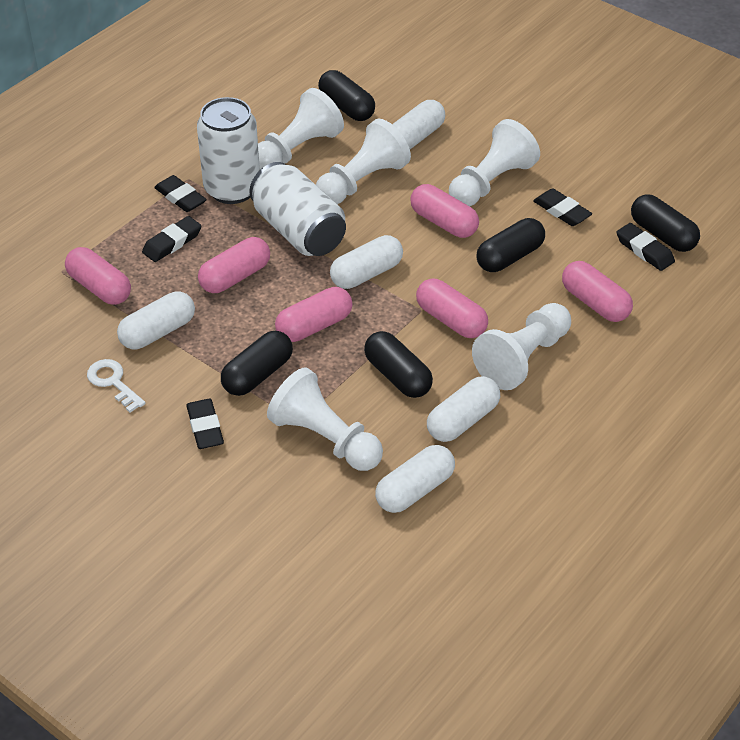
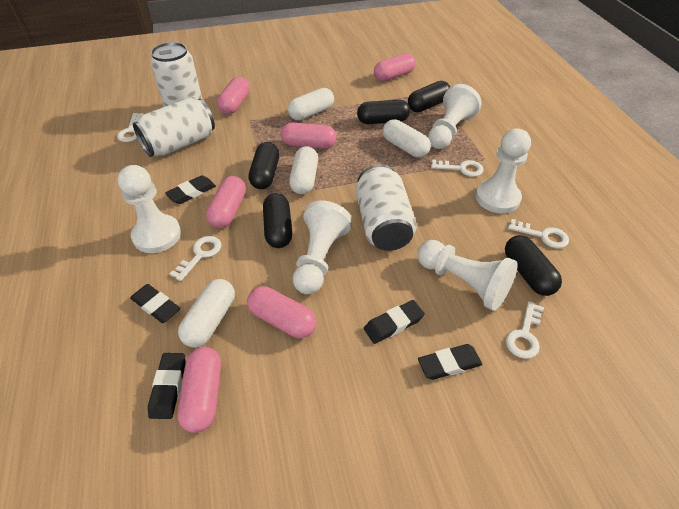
white can: 2 -> 3
white capsule: 5 -> 4
white key: 1 -> 5

